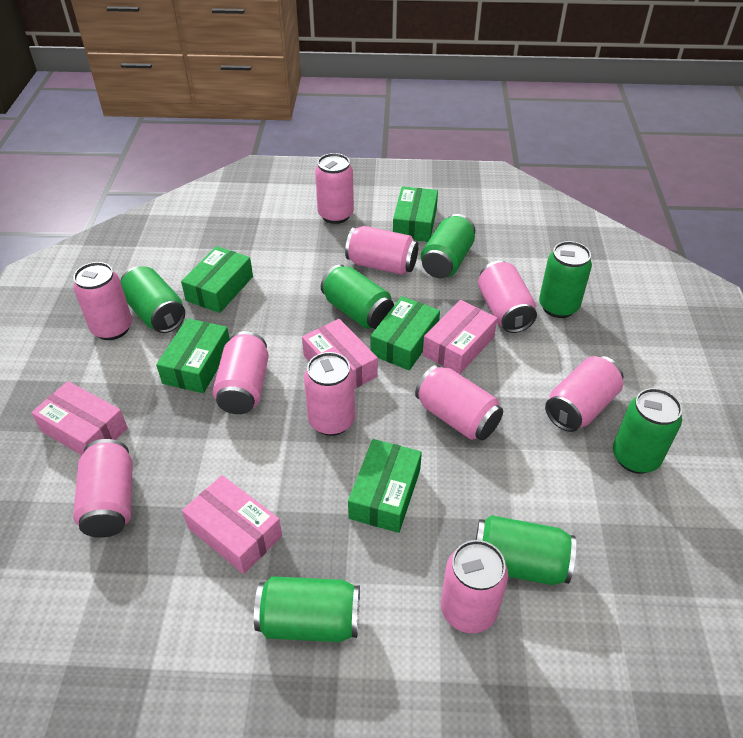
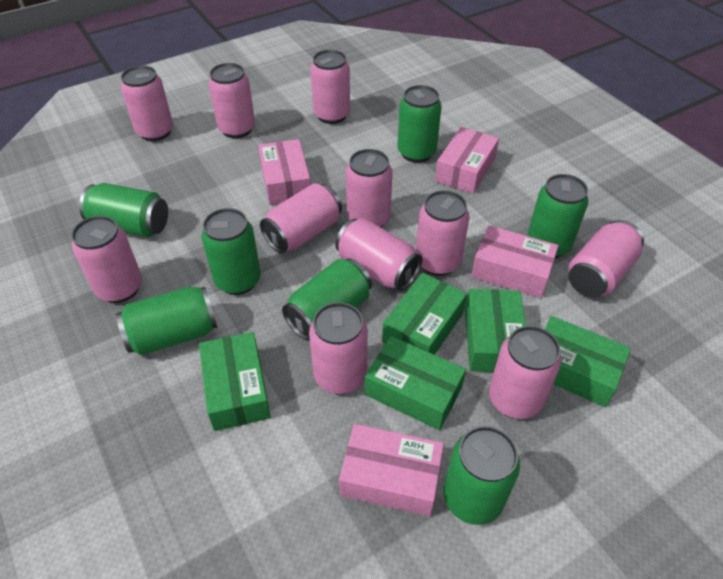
pink can: 10 -> 11

